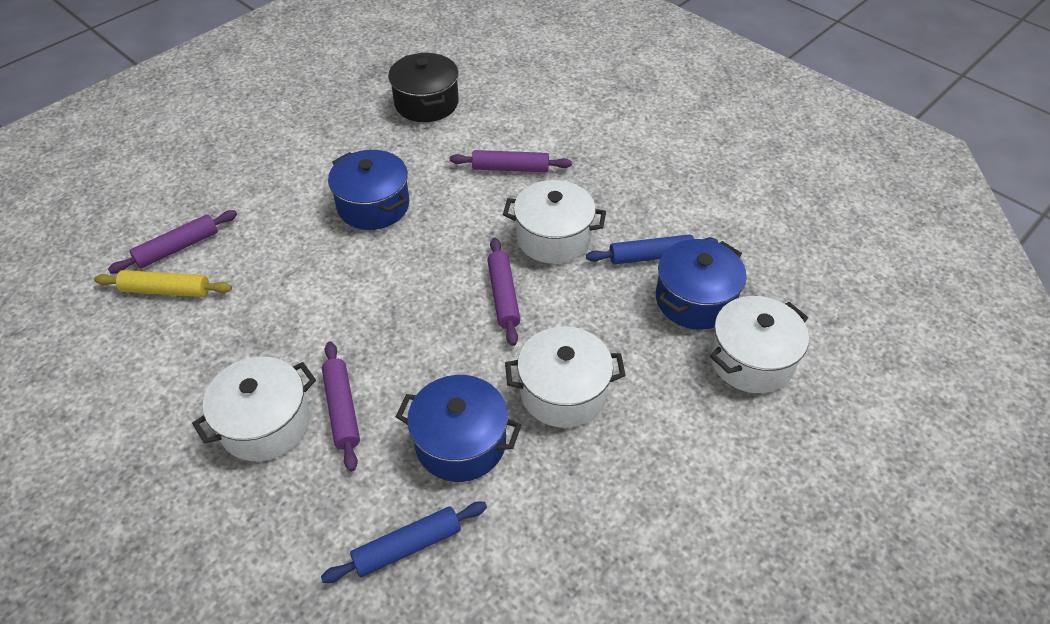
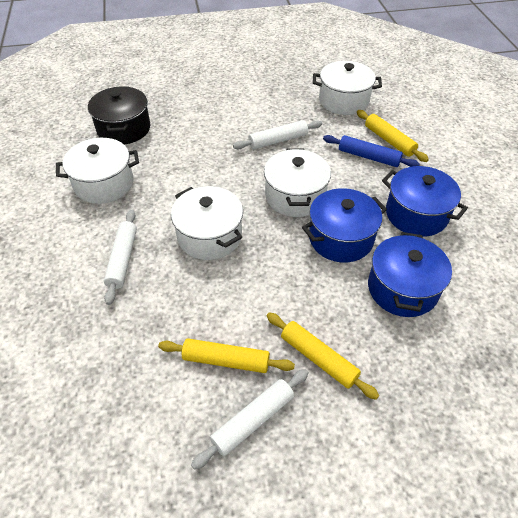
blue rolling pin: 2 -> 1
purple rolling pin: 4 -> 0
white rolling pin: 0 -> 3
yellow rolling pin: 1 -> 3

